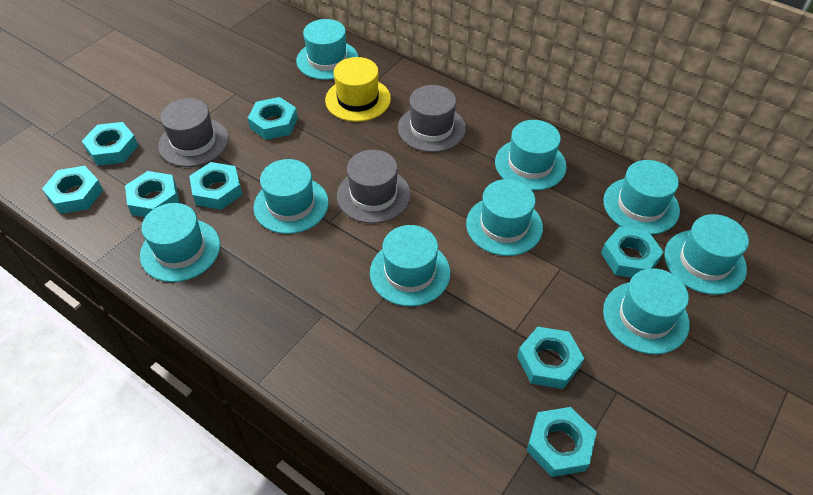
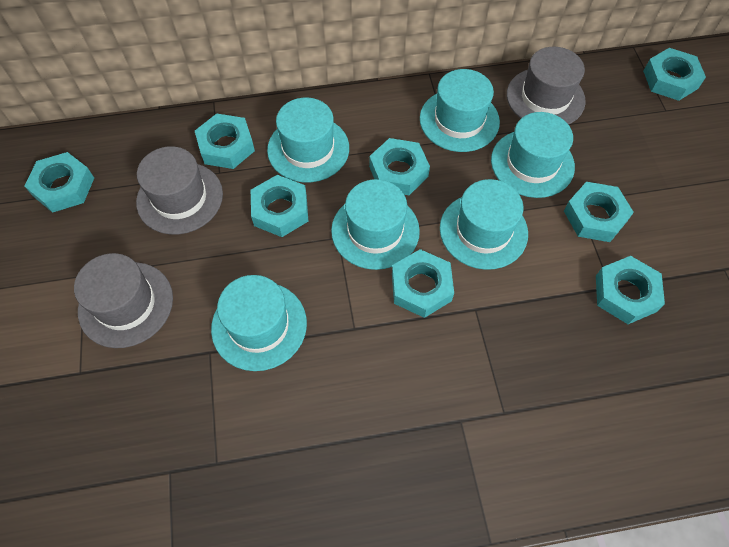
turquoise hat: 9 -> 6
yellow hat: 1 -> 0

